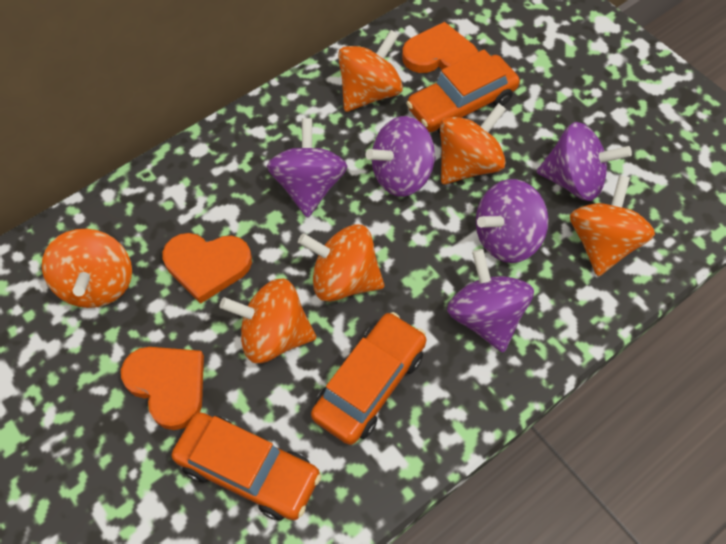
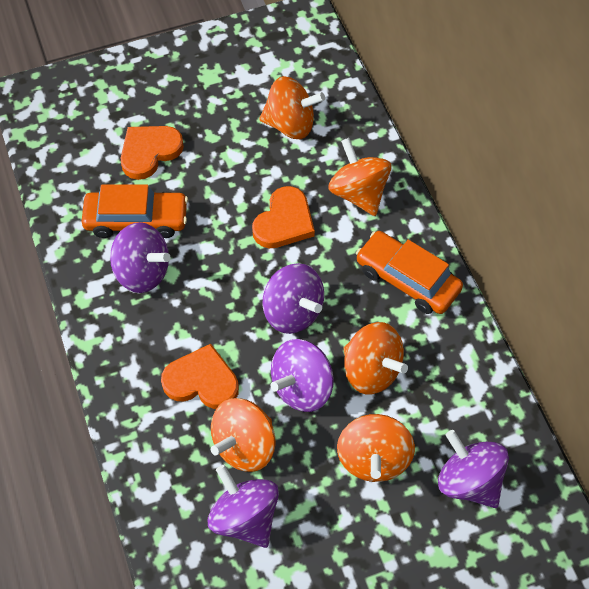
orange car: 3 -> 2
orange spinning top: 6 -> 5

